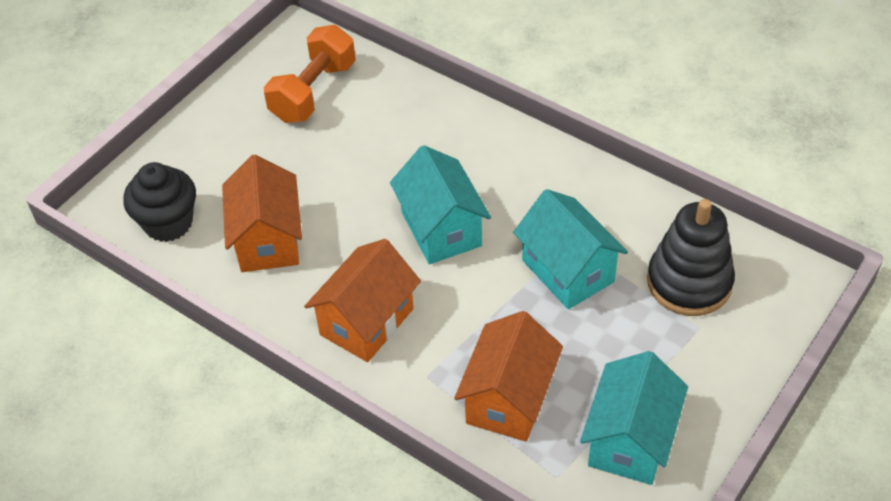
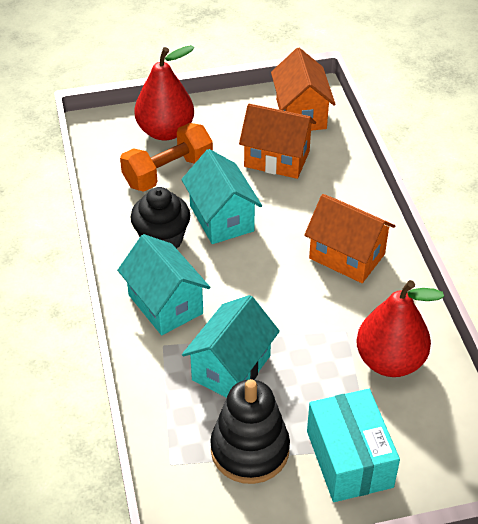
red pear: 0 -> 2
turquoise box: 0 -> 1

